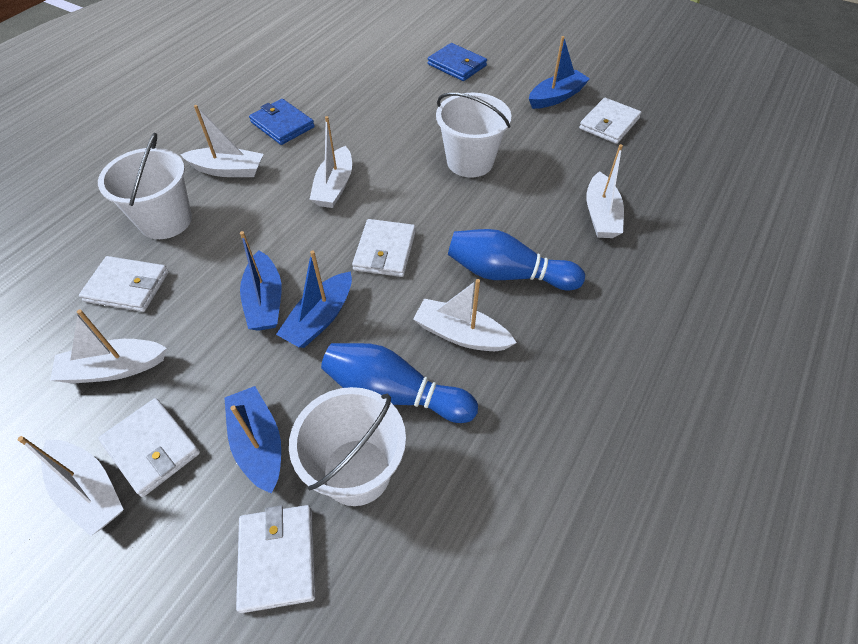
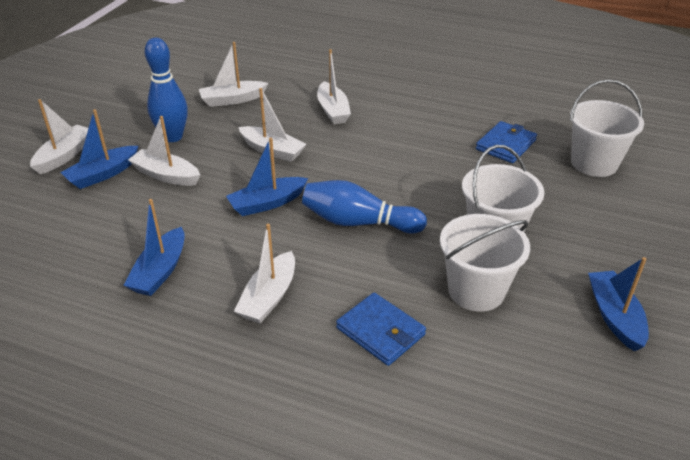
white wallet: 5 -> 0

